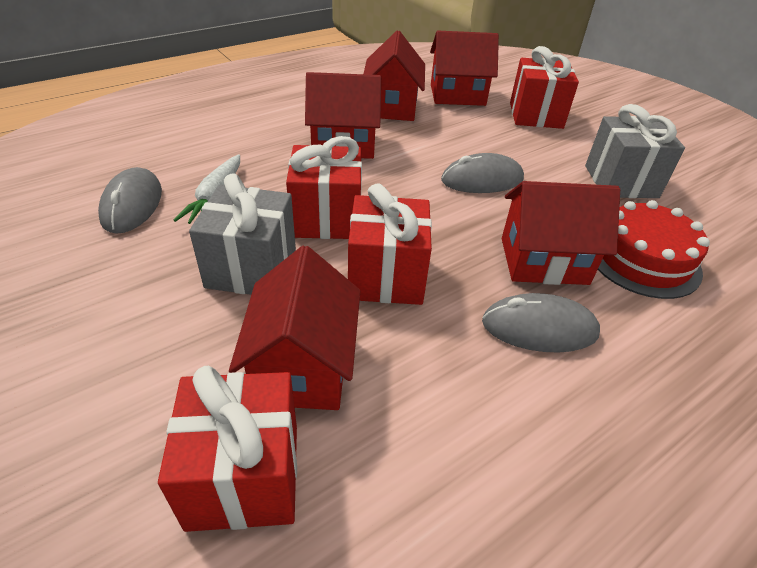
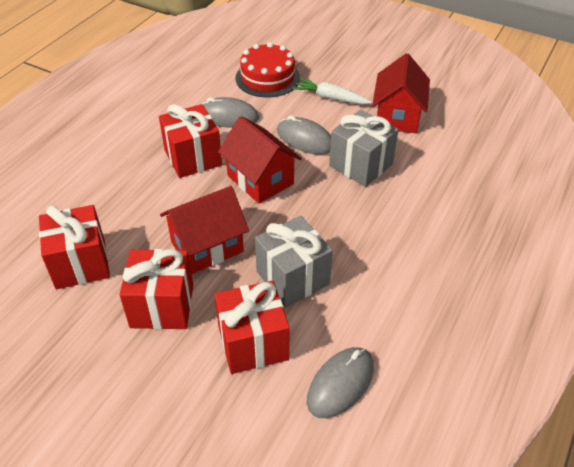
red house: 5 -> 3

